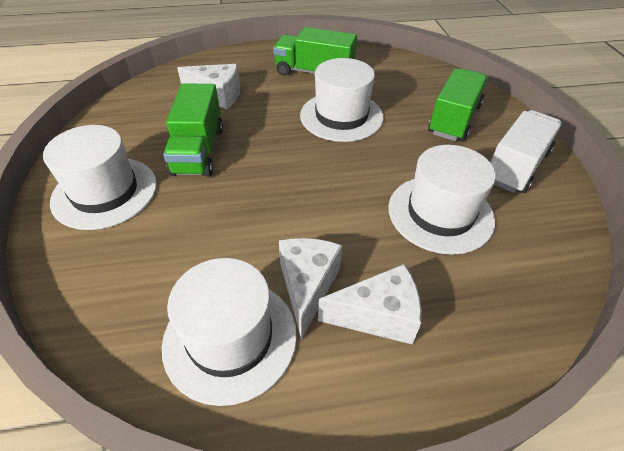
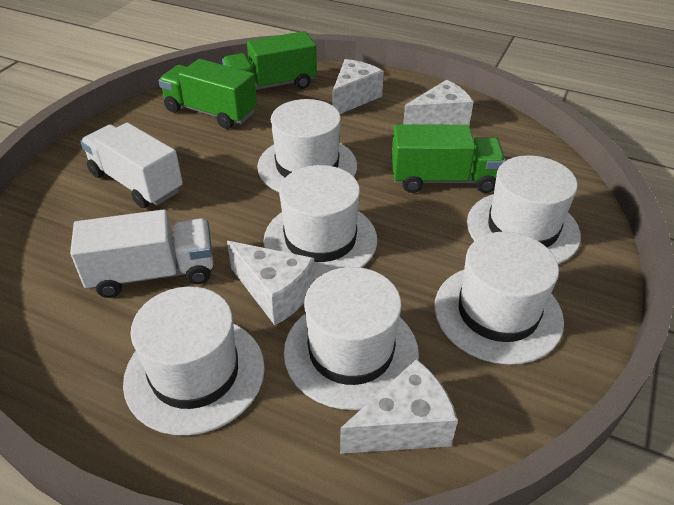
white cheese: 3 -> 4
white hat: 4 -> 6
white truck: 1 -> 2

